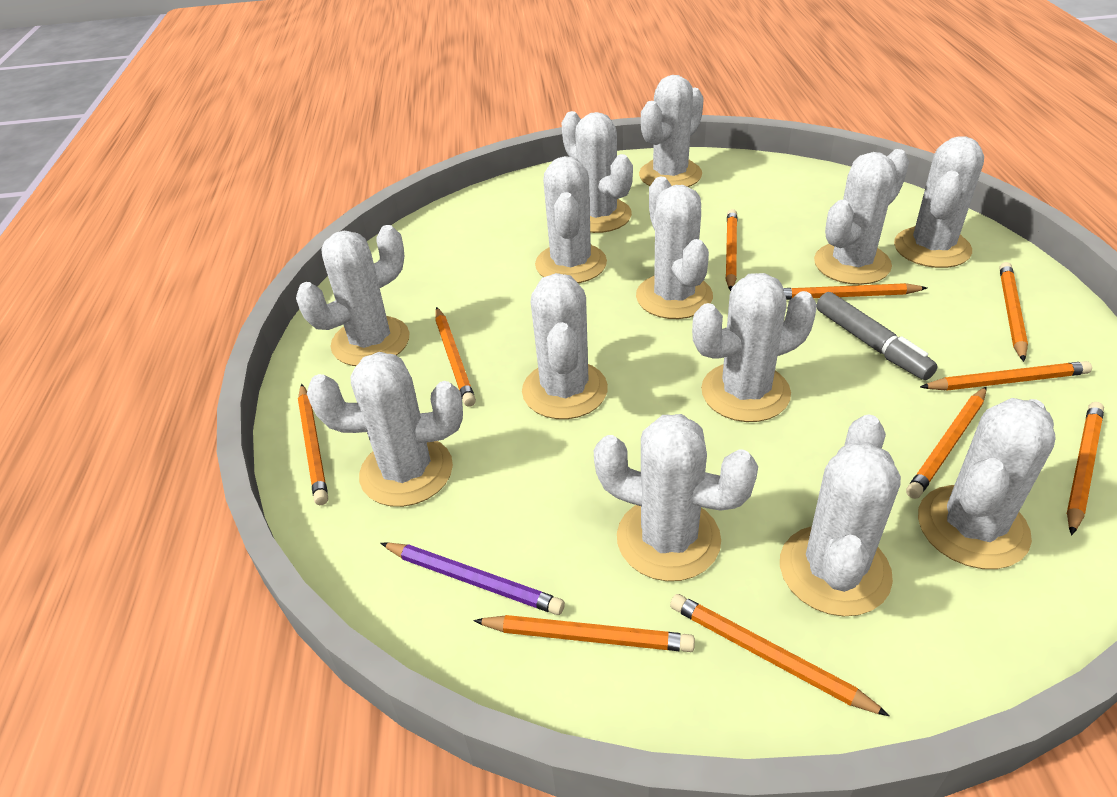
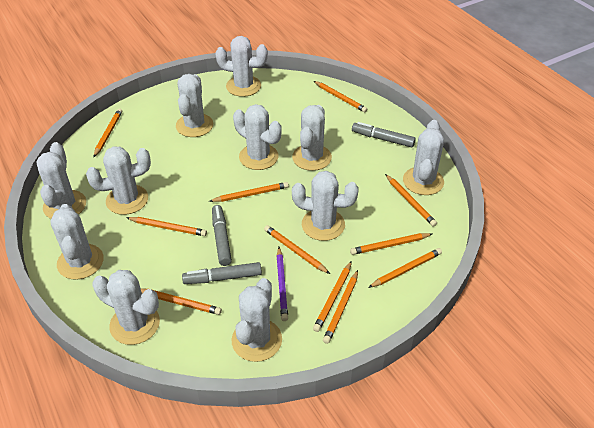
grey marker: 1 -> 3
orange pencil: 10 -> 11
white cactus: 13 -> 11

